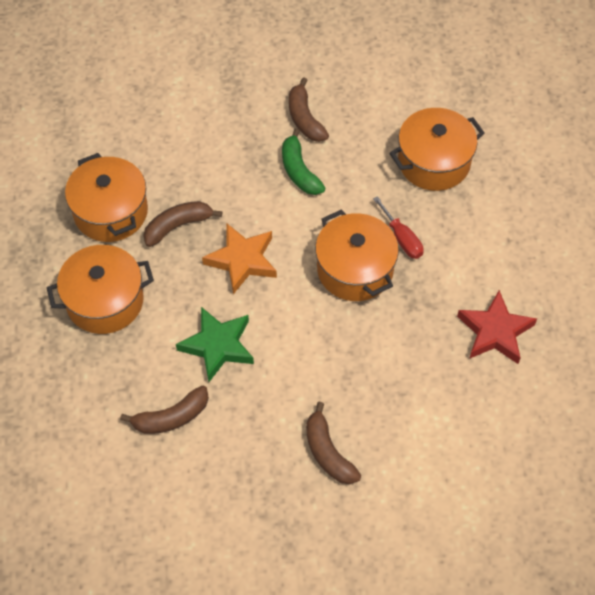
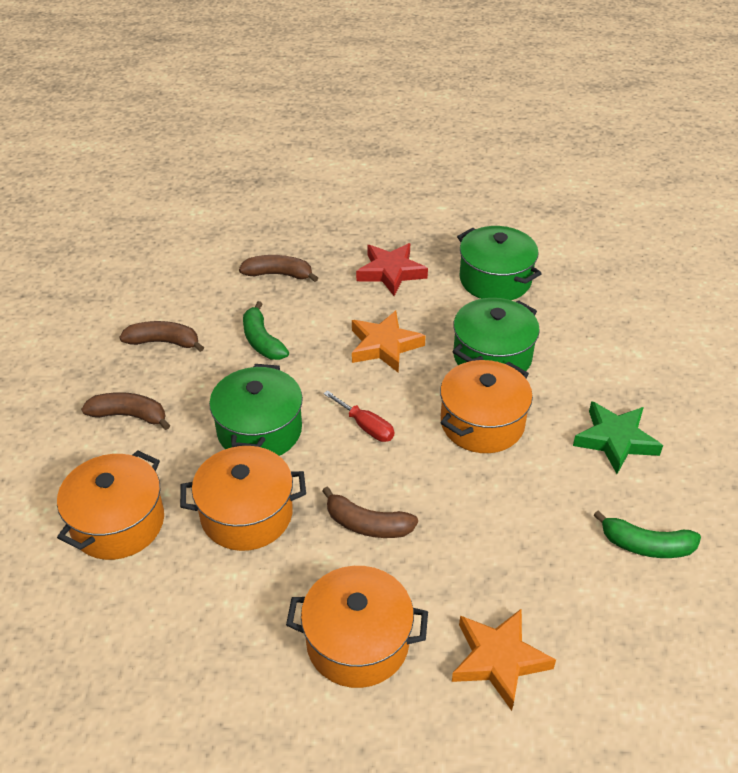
green banana: 1 -> 2
green pot: 0 -> 3
orange star: 1 -> 2

